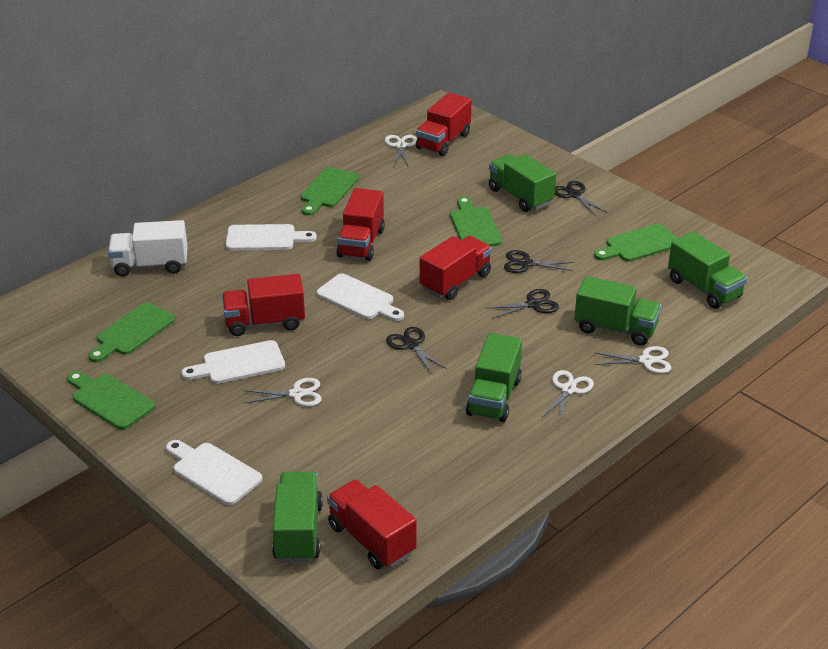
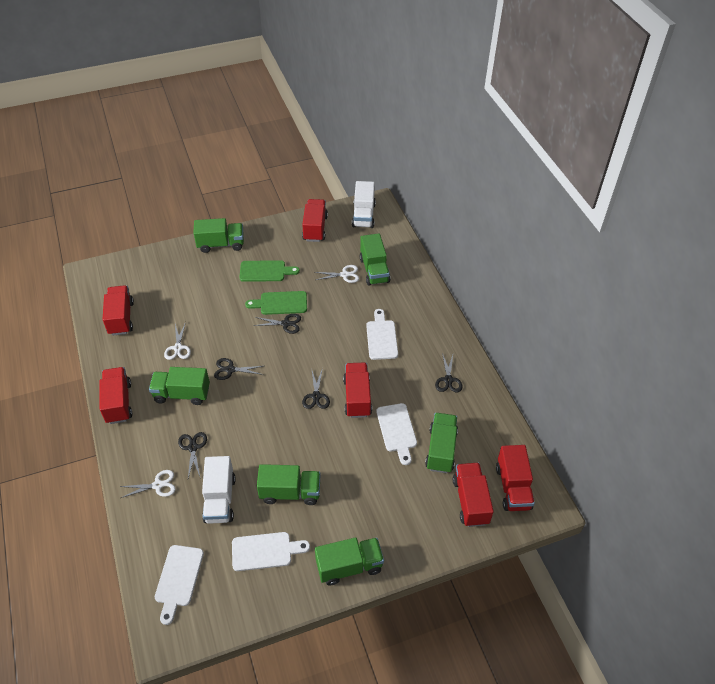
black scissors: 4 -> 5
green cutting board: 5 -> 2
green truck: 5 -> 6
red truck: 5 -> 6
white scissors: 4 -> 3
white truck: 1 -> 2

